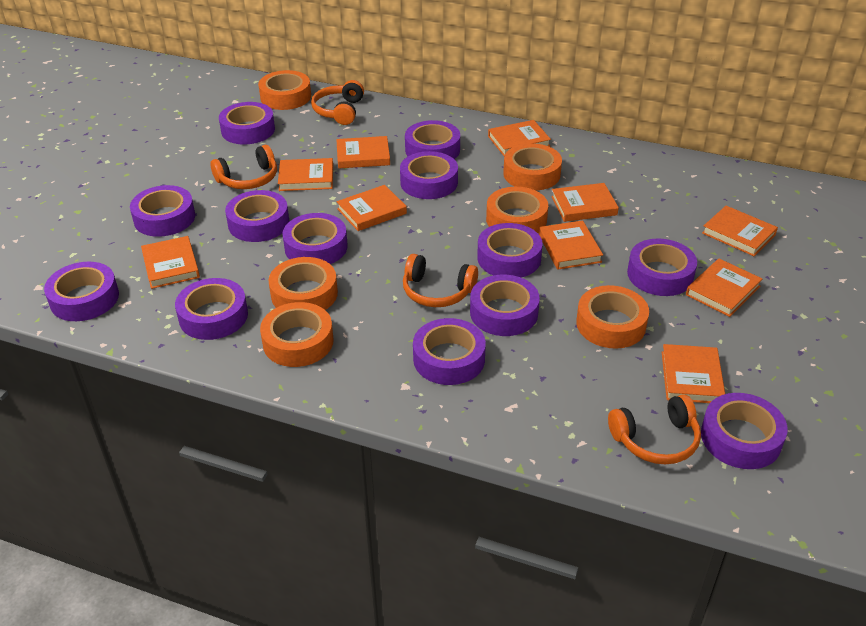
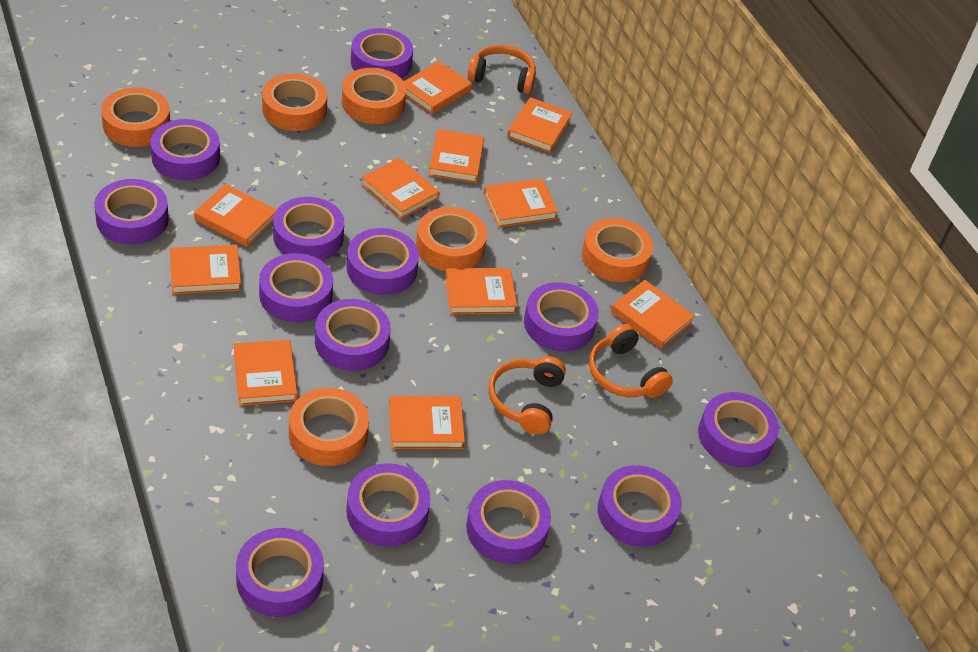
orange book: 10 -> 11
orange headphones: 4 -> 3

